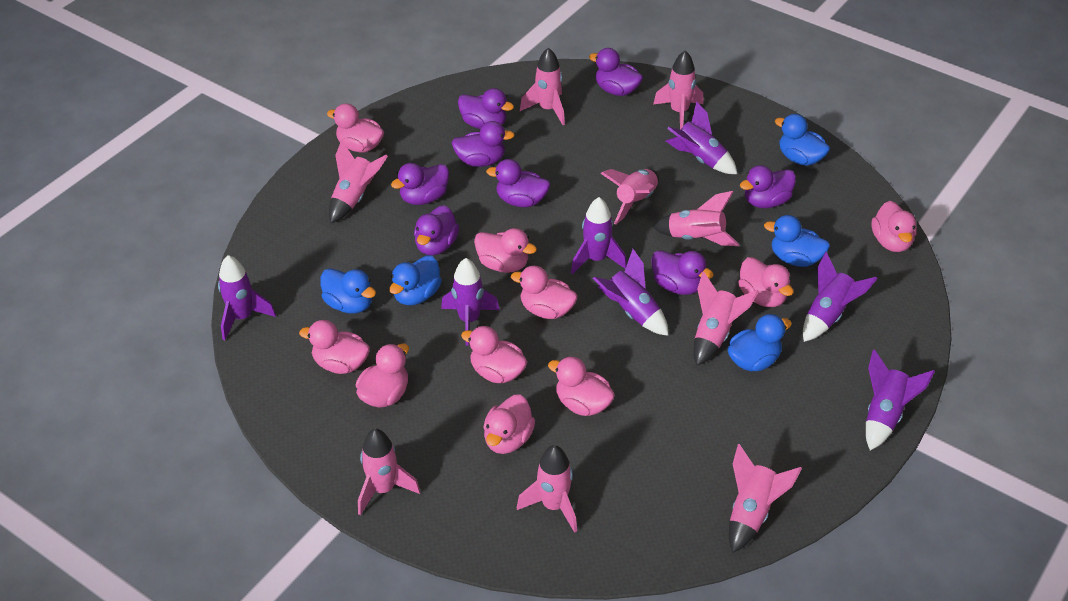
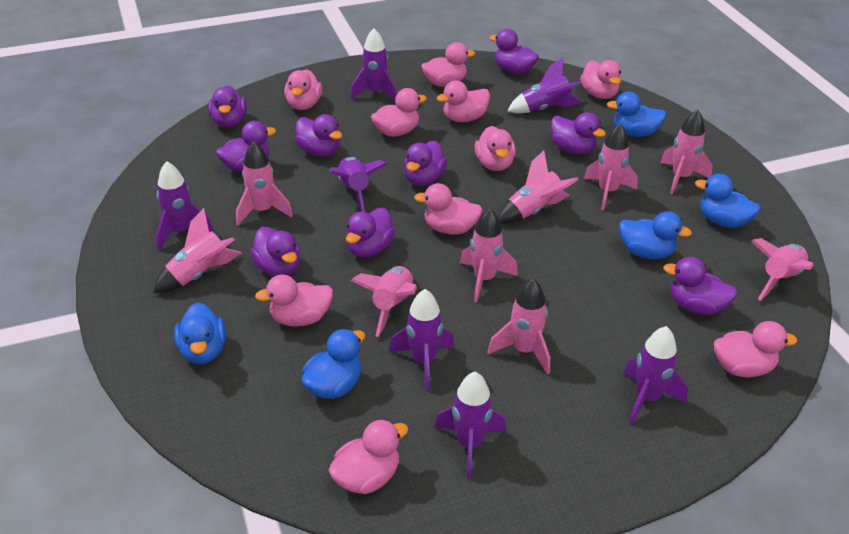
purple duck: 8 -> 9

